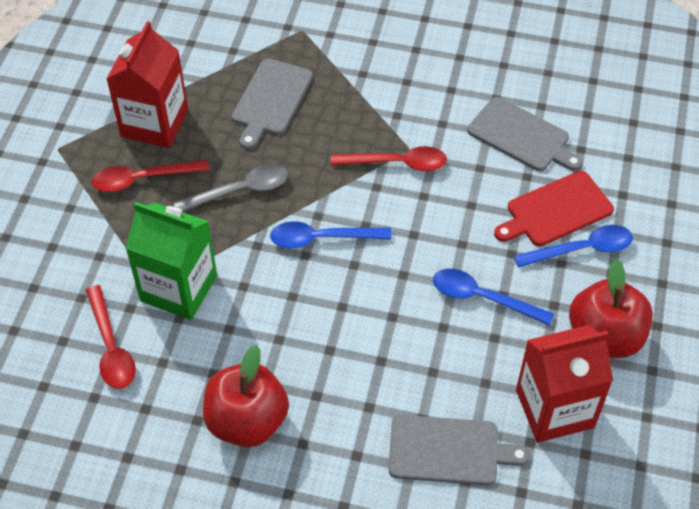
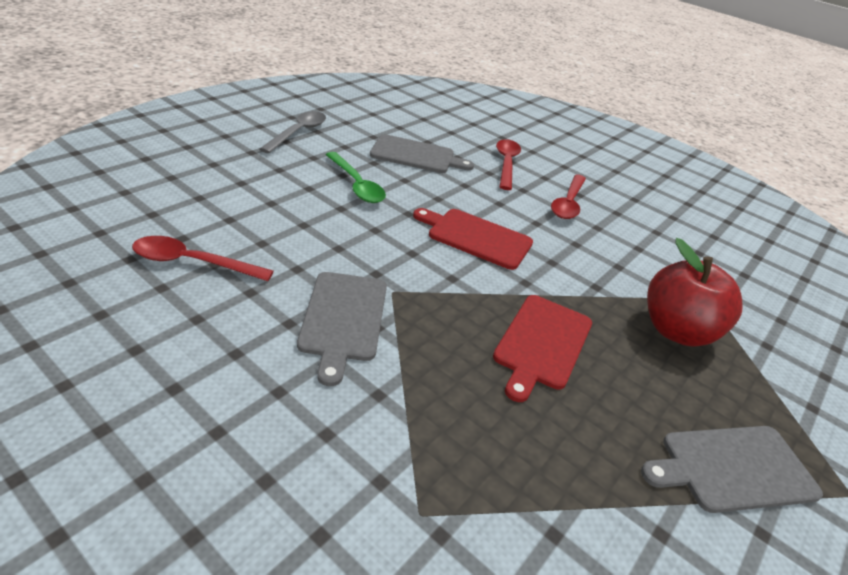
blue spoon: 3 -> 0
green carton: 1 -> 0
green spoon: 0 -> 1
red apple: 2 -> 1
red carton: 2 -> 0
red cutting board: 1 -> 2

